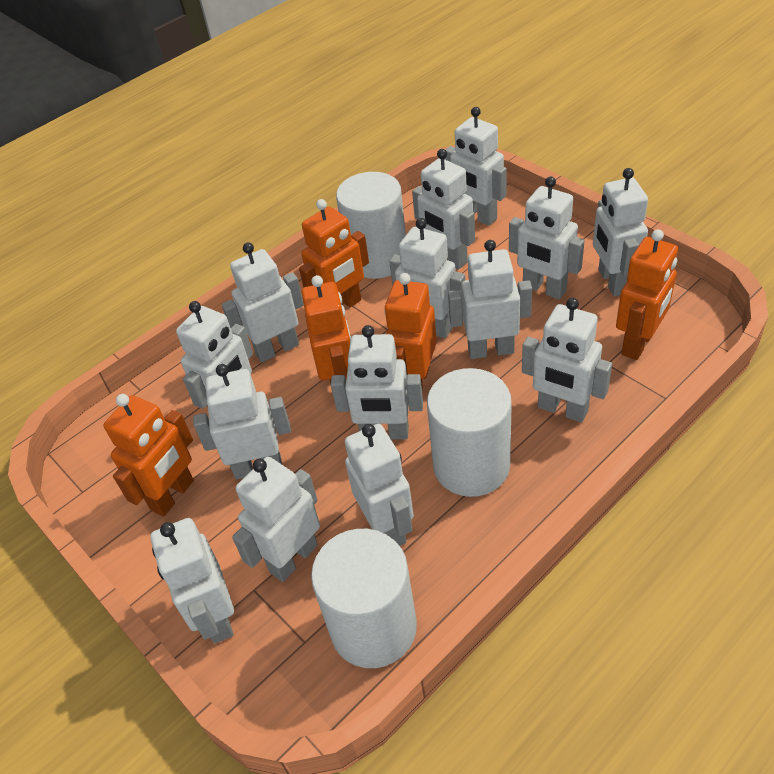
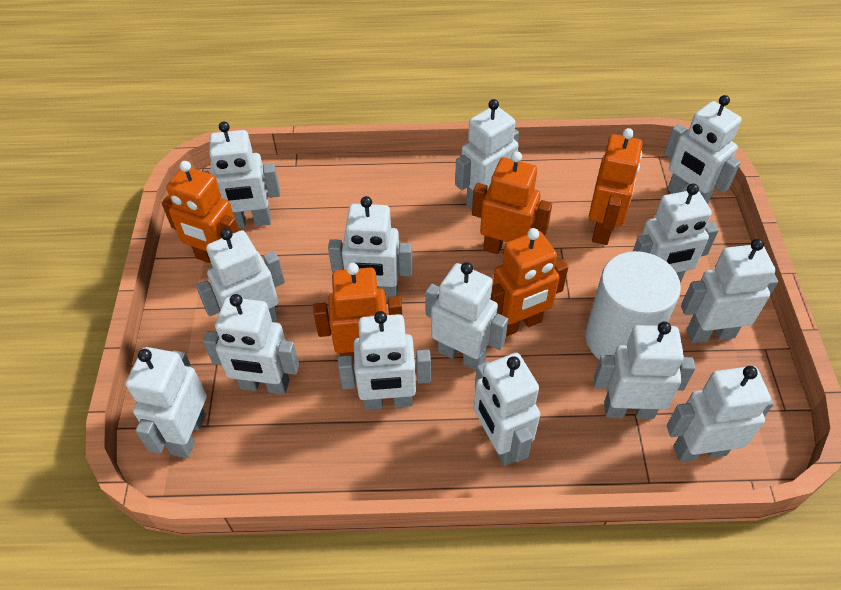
white cylinder: 3 -> 1

